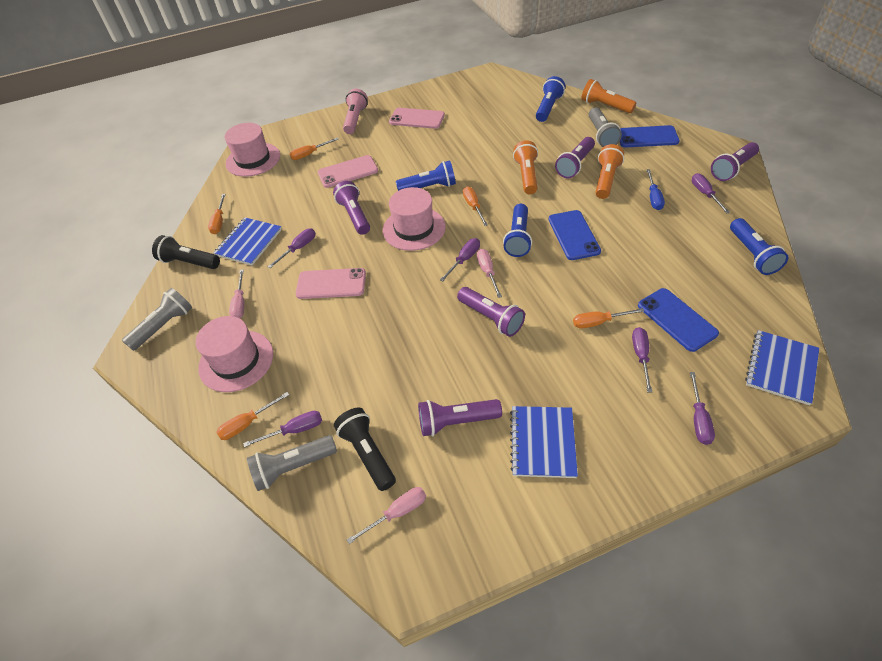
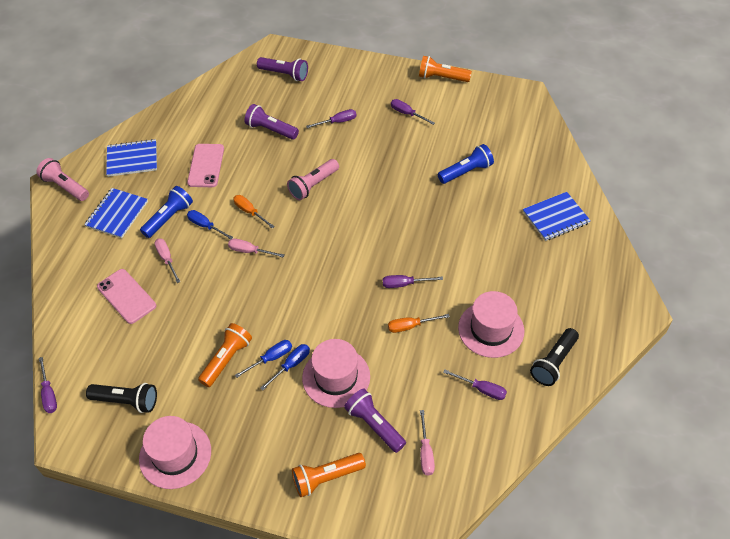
blue flashlight: 4 -> 2
blue phone: 3 -> 0
blue screwdriver: 1 -> 3
grey flashlight: 3 -> 0
orange screwdriver: 5 -> 2
pink flashlight: 1 -> 2
pink phone: 3 -> 2
purple flashlight: 5 -> 3
purple screwdriver: 6 -> 5

